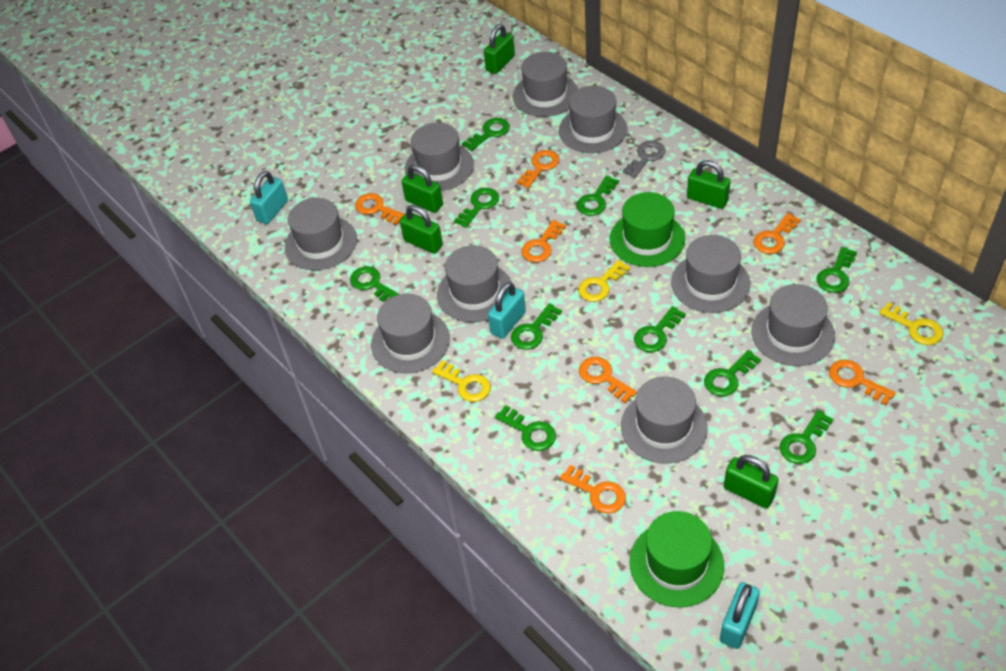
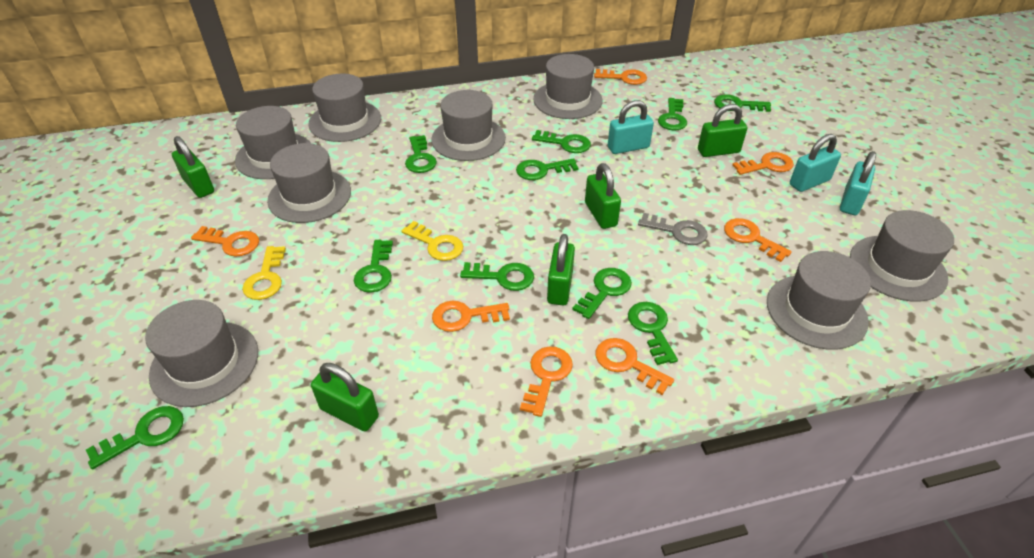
green hat: 2 -> 0
grey hat: 9 -> 8
yellow key: 3 -> 2

